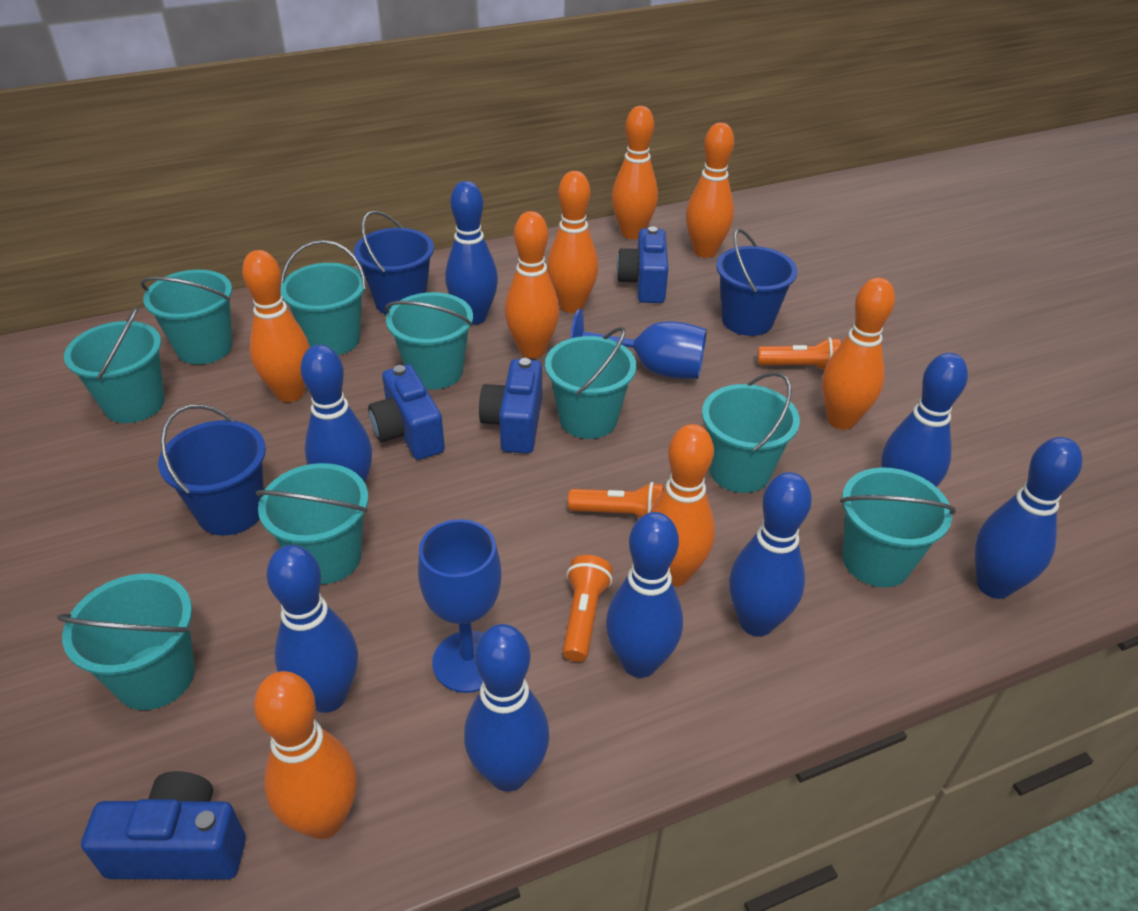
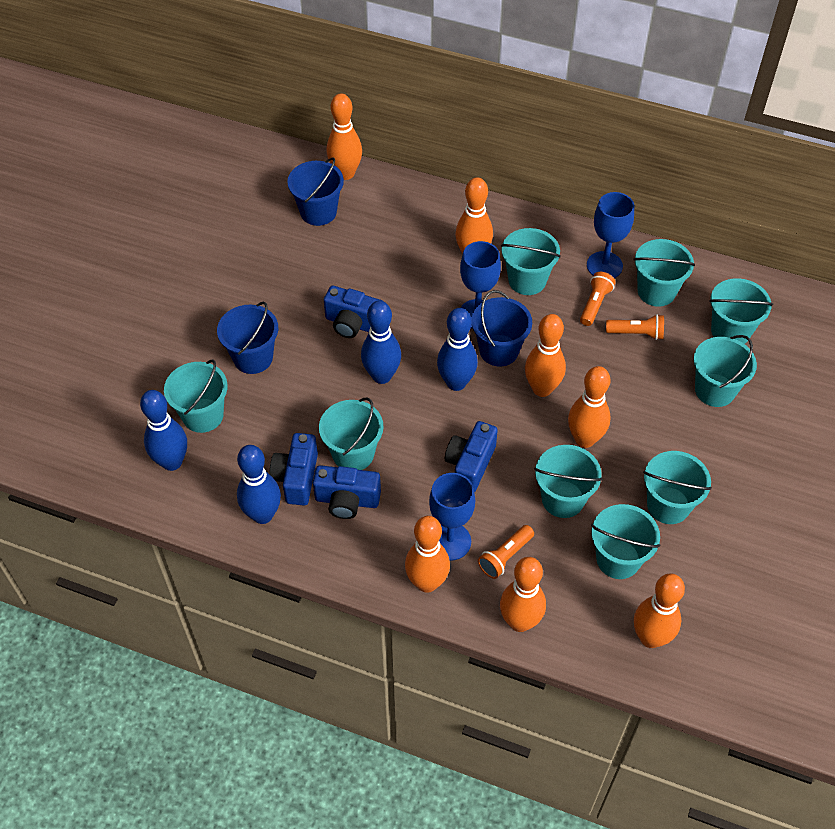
blue bowling pin: 8 -> 4
blue goblet: 2 -> 3
orange bowling pin: 8 -> 7

